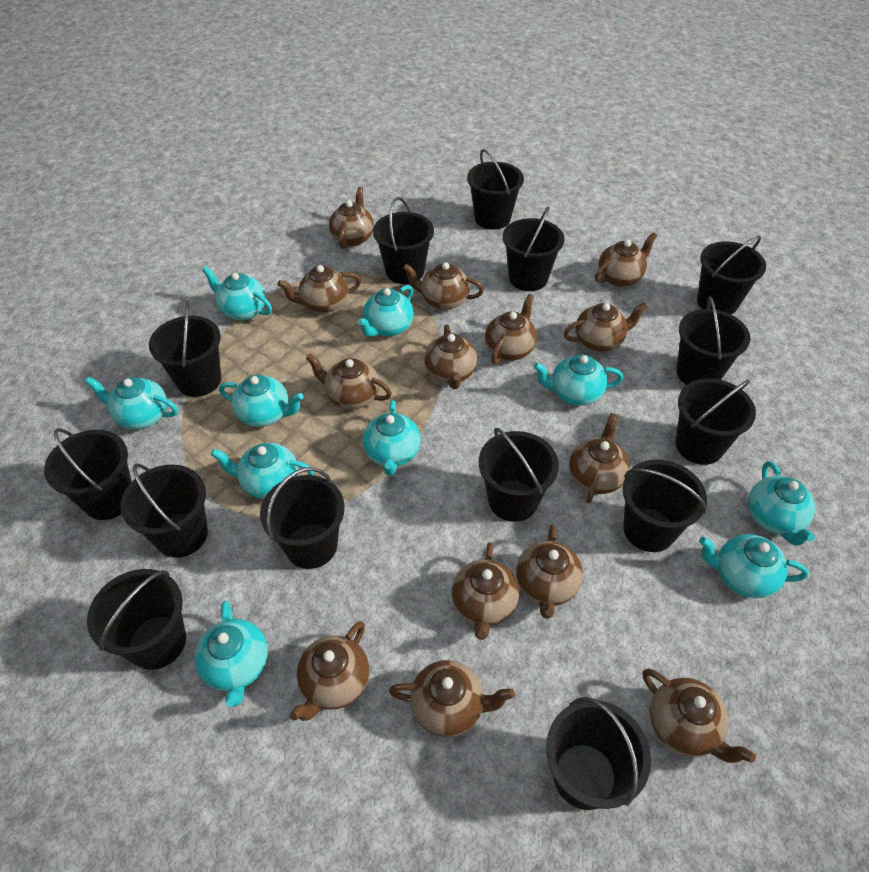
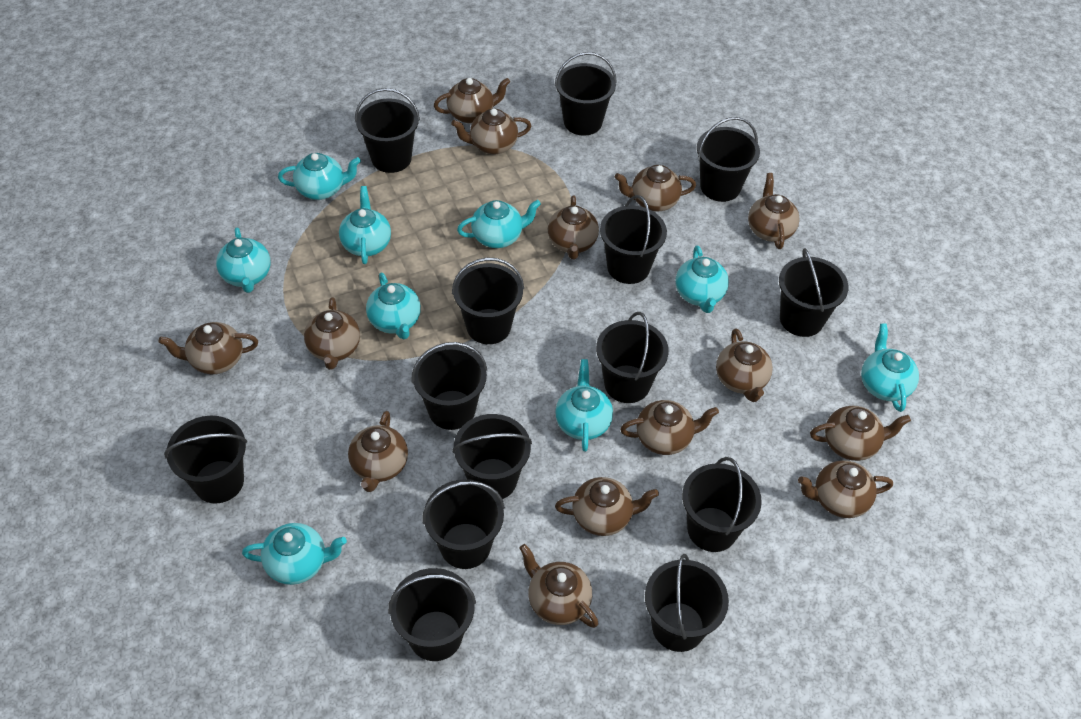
turquoise teapot: 10 -> 9

